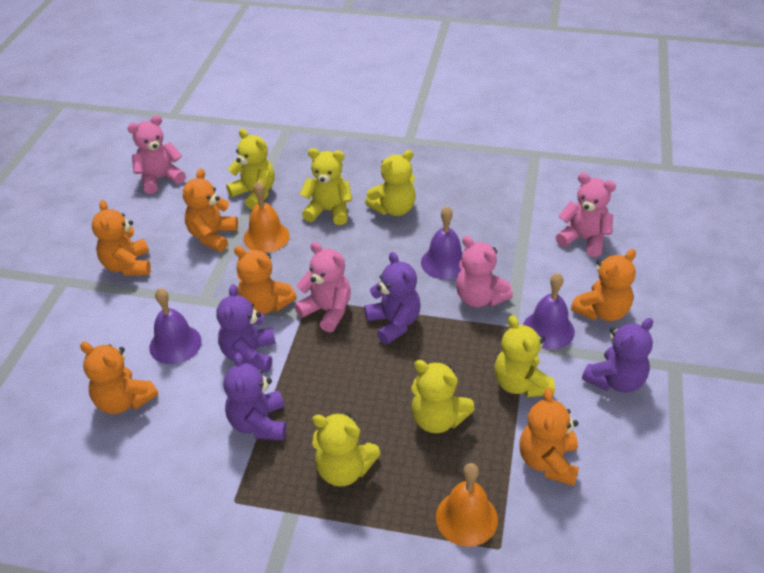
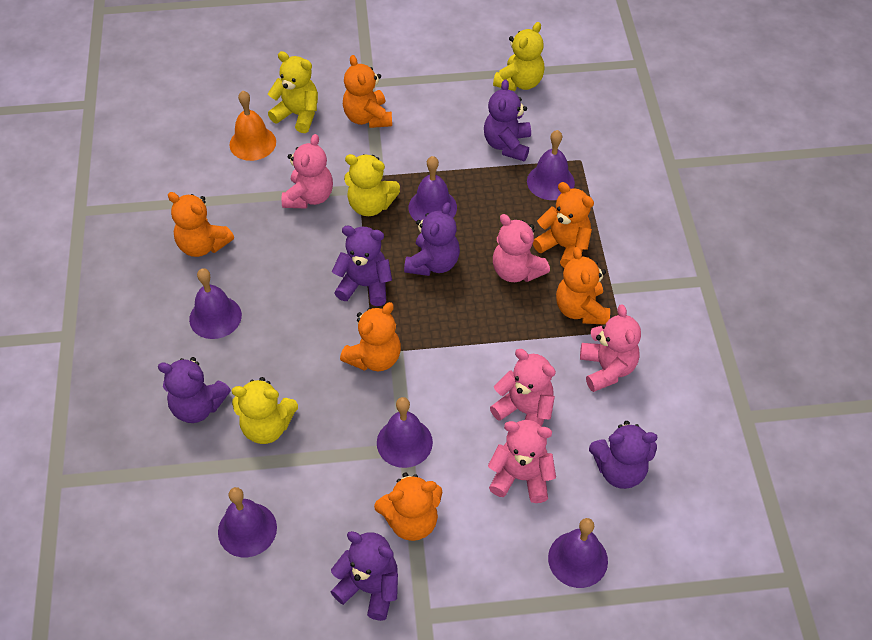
orange bell: 2 -> 1
pink teddy bear: 4 -> 5
purple bell: 3 -> 6
purple teddy bear: 4 -> 6
yellow teddy bear: 6 -> 4

